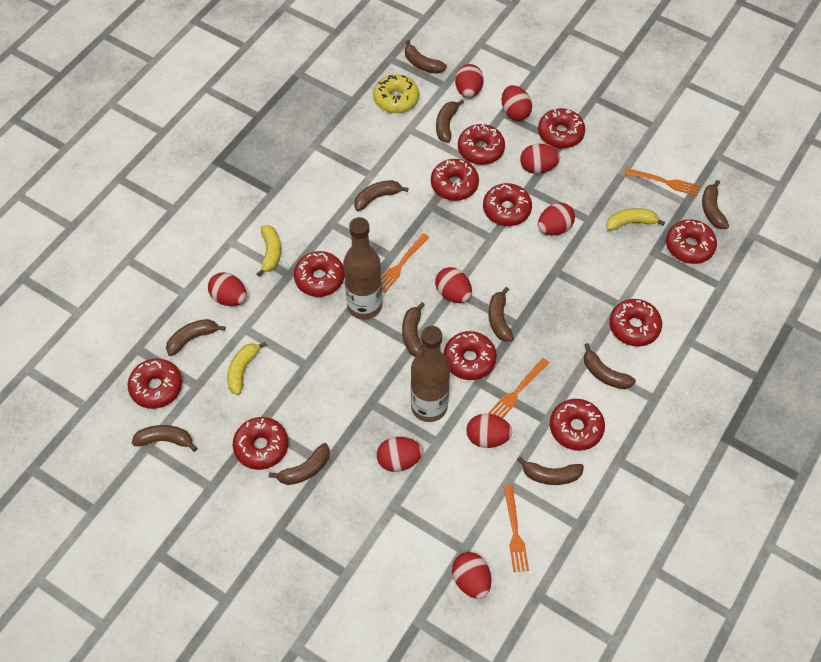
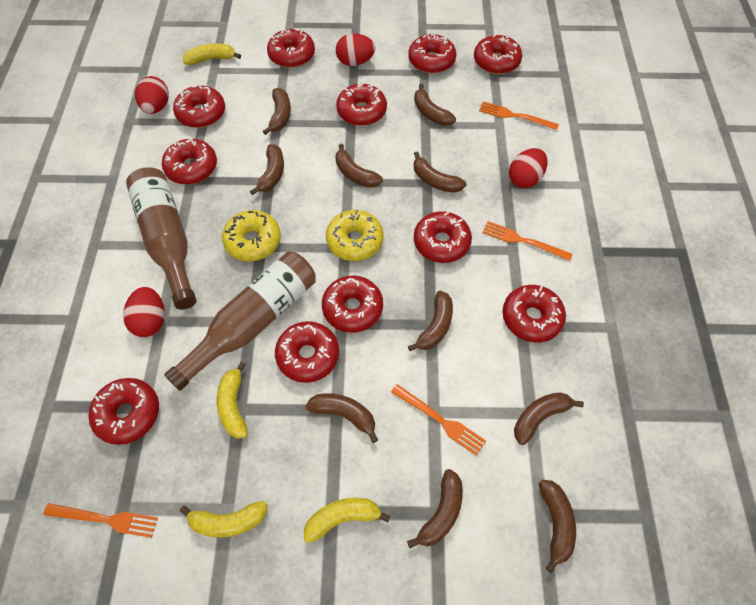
brown banana: 11 -> 10
red egg: 9 -> 4
yellow banana: 3 -> 4
yellow donut: 1 -> 2

